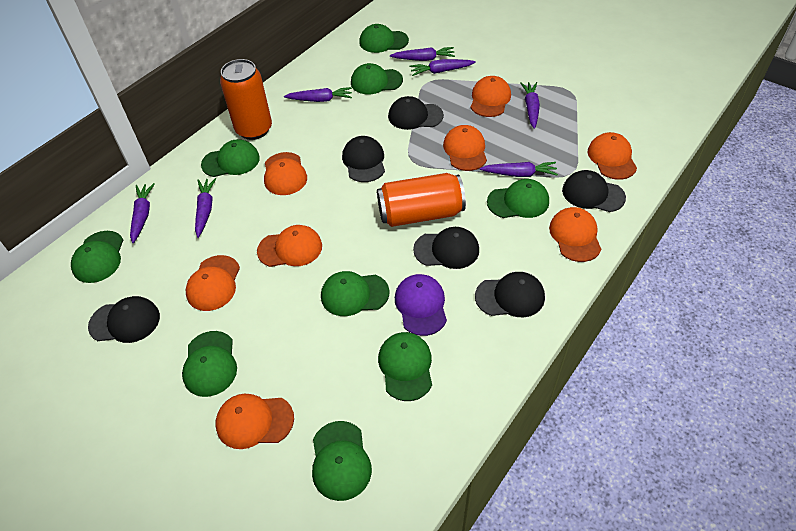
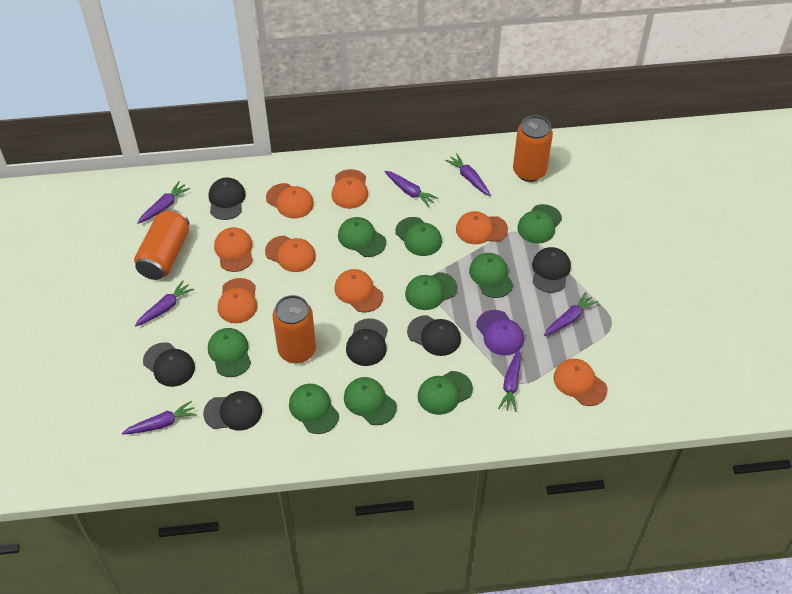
orange can: 2 -> 3

